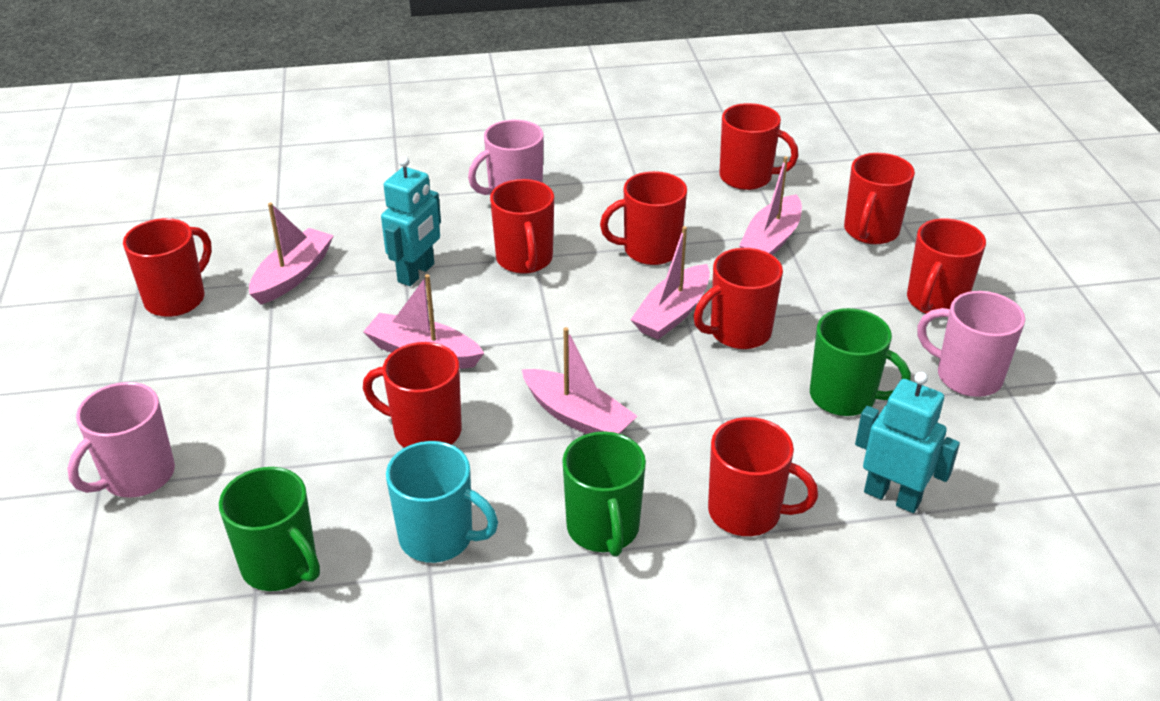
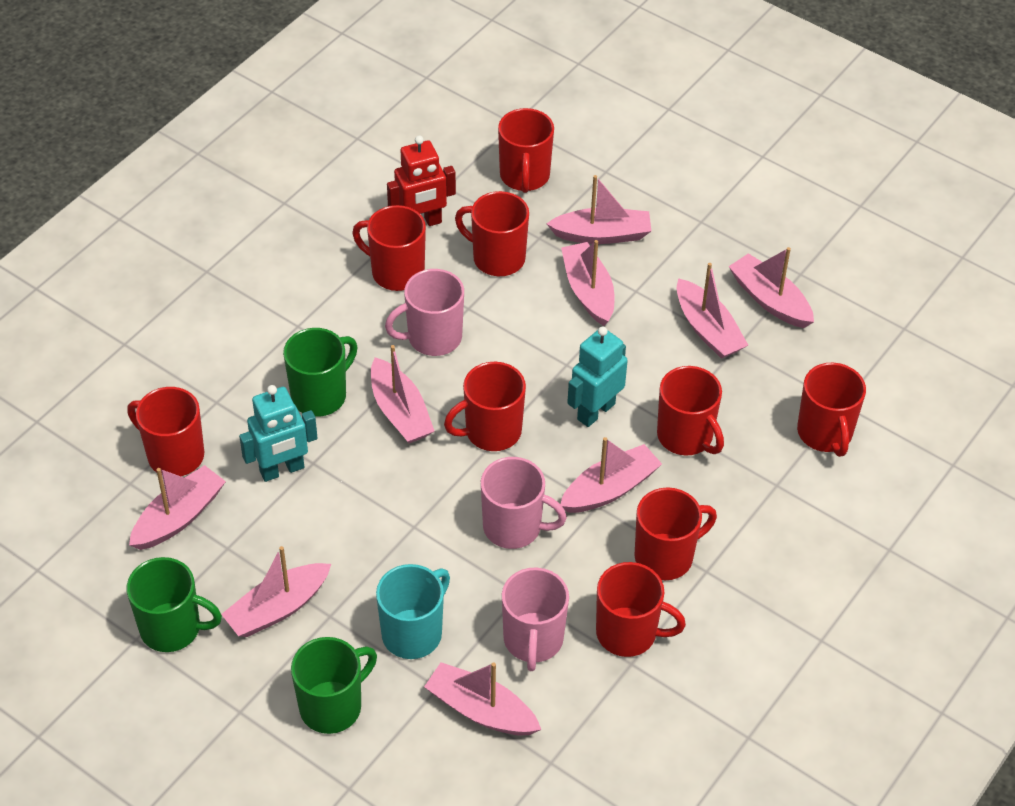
pink boat: 5 -> 9
red robot: 0 -> 1

